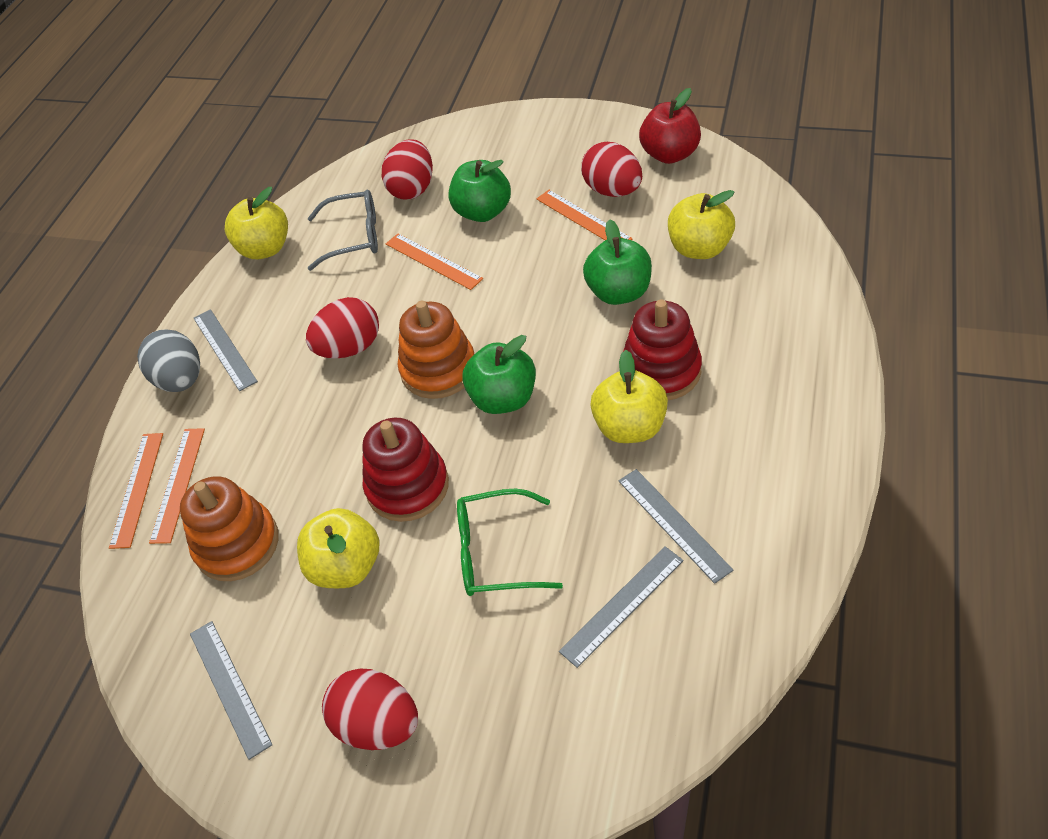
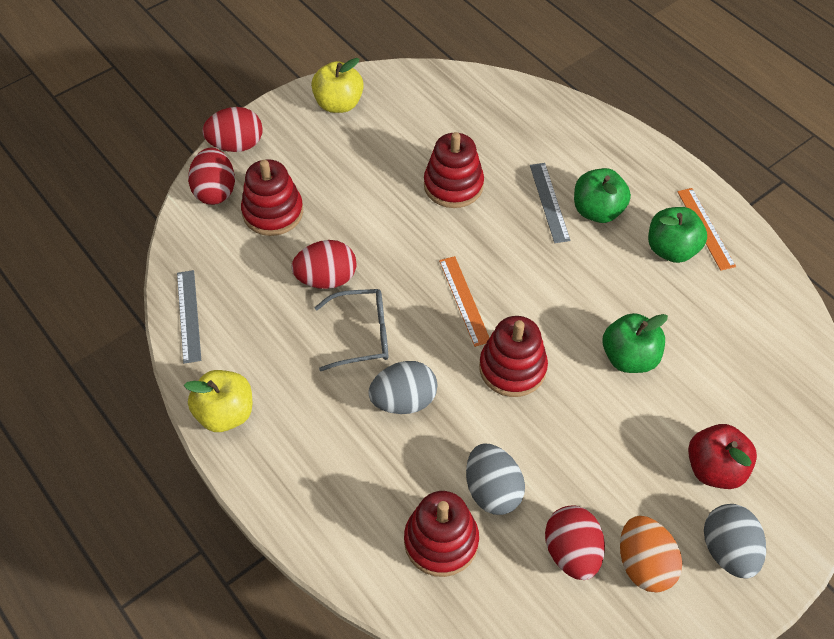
green glasses: 1 -> 0
grey egg: 1 -> 3
grey ruler: 4 -> 2
orange egg: 0 -> 1
orange ruler: 4 -> 2
orange stacking toy: 2 -> 0
red stacking toy: 2 -> 4
yellow apple: 4 -> 2

